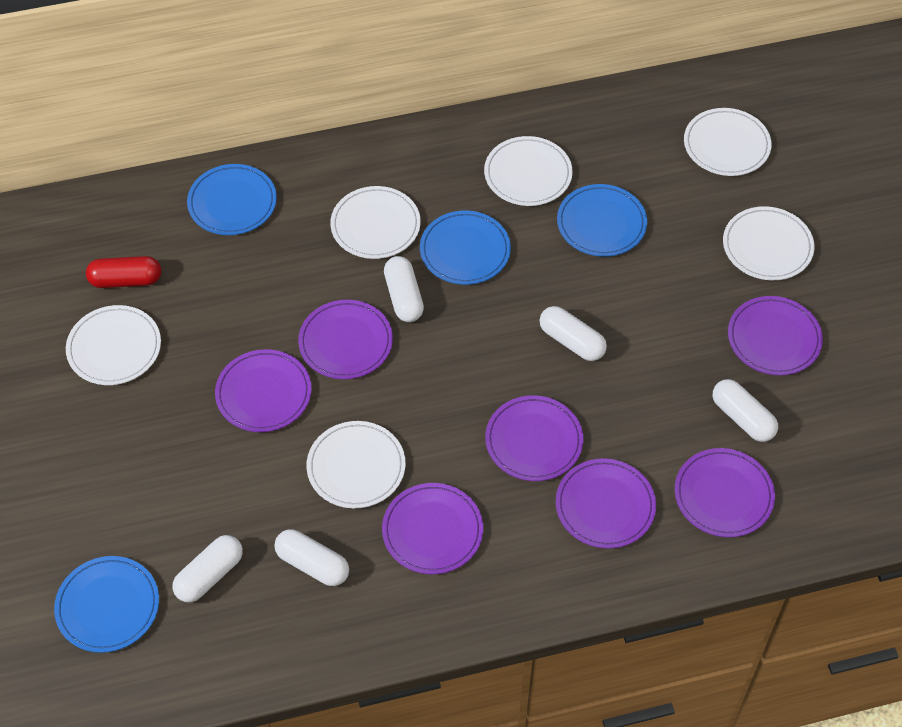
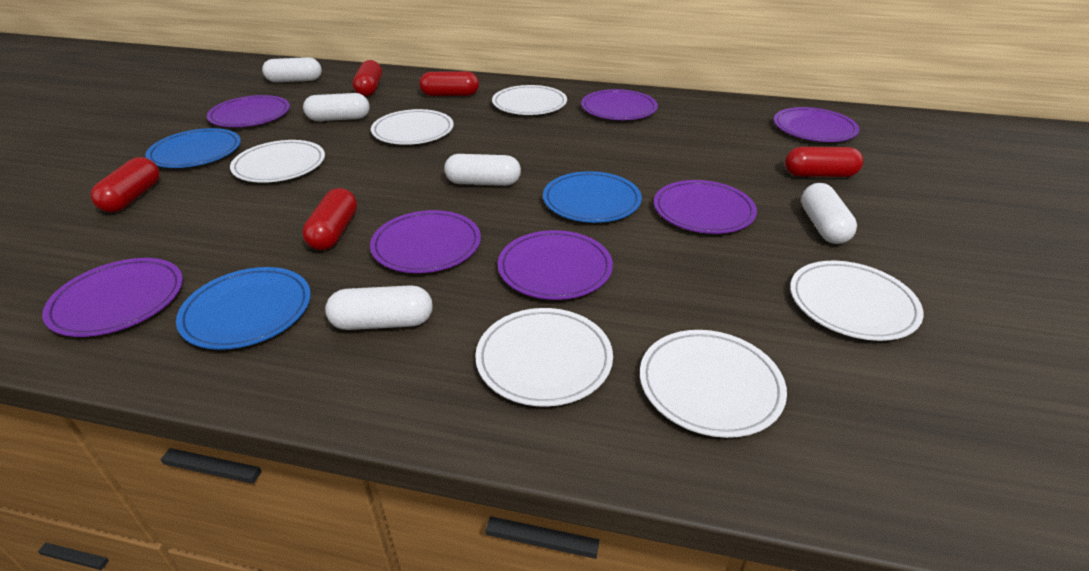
blue plate: 4 -> 3
red capsule: 1 -> 5

